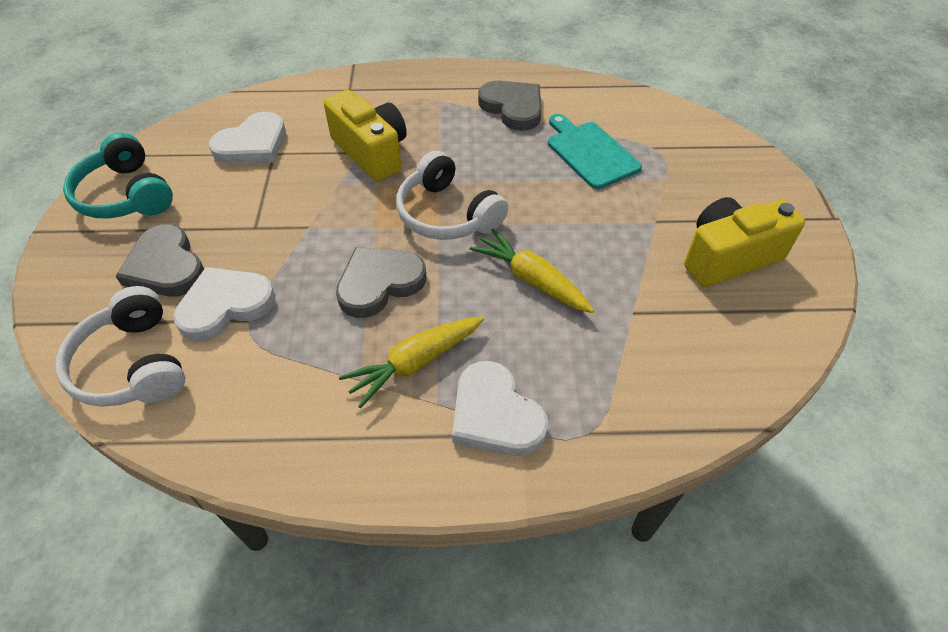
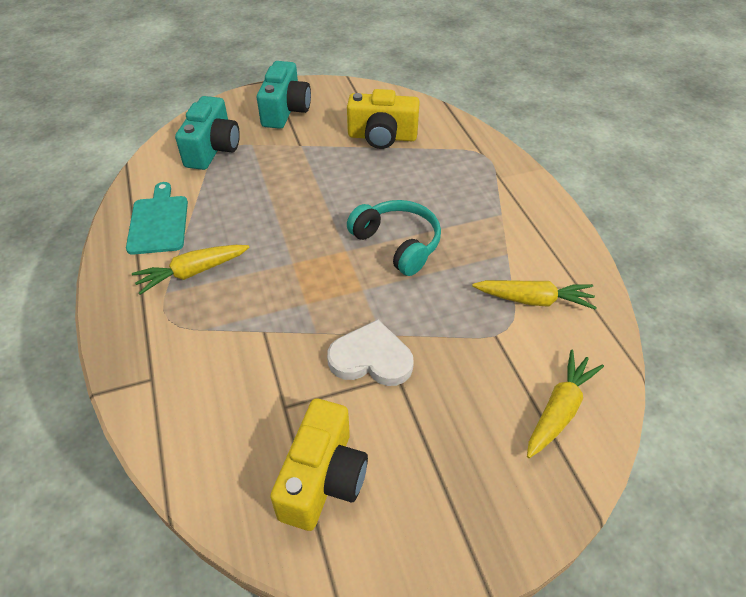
grey heart: 3 -> 0
turquoise camera: 0 -> 2
white headphones: 2 -> 0
white heart: 3 -> 1
yellow carrot: 2 -> 3

